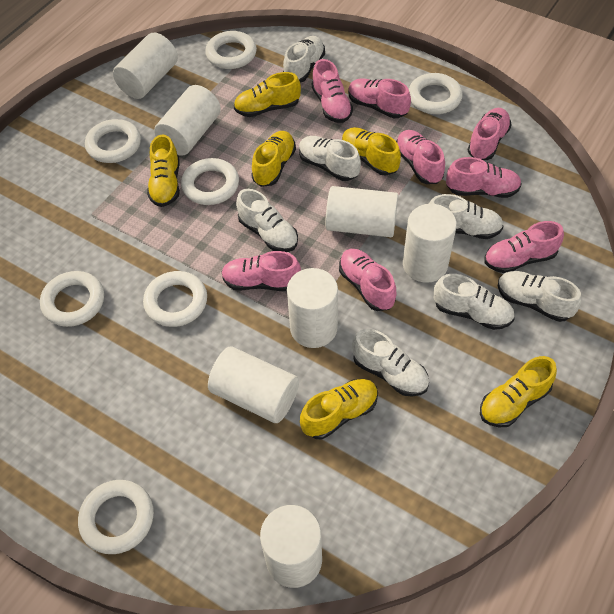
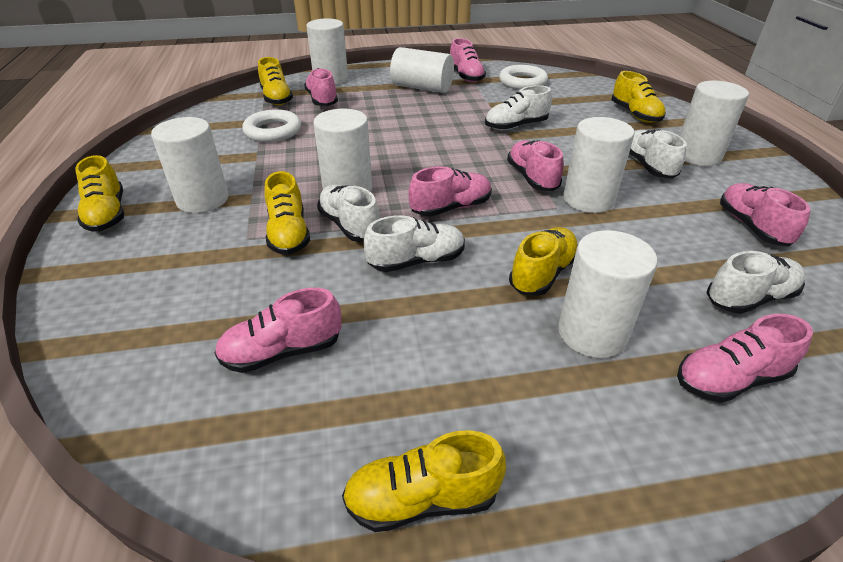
pink shoe: 8 -> 7
white ring: 7 -> 2
white shoe: 7 -> 5

